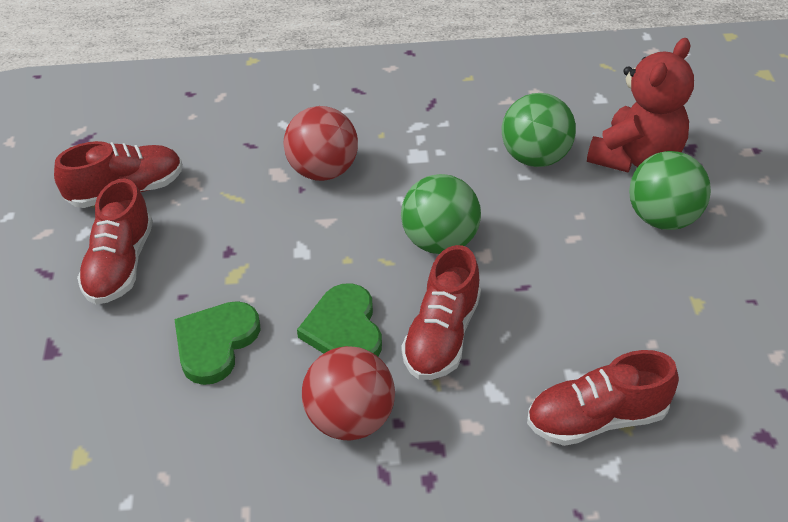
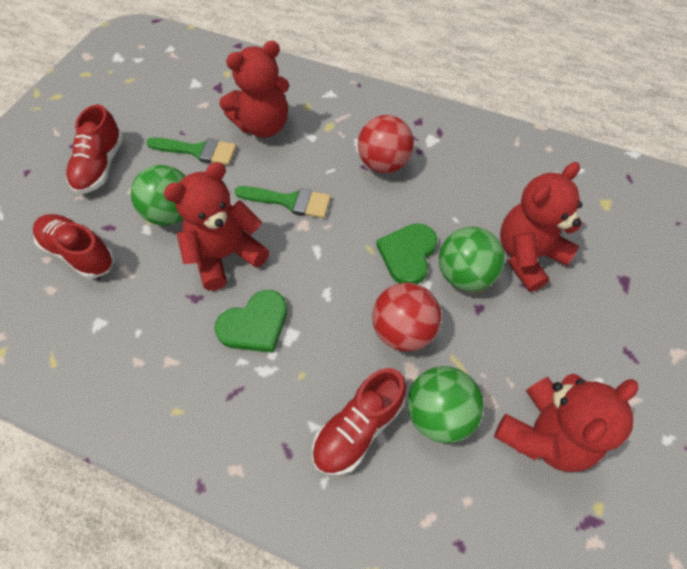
green brush: 0 -> 2
red shoe: 4 -> 3
red teddy bear: 1 -> 4

